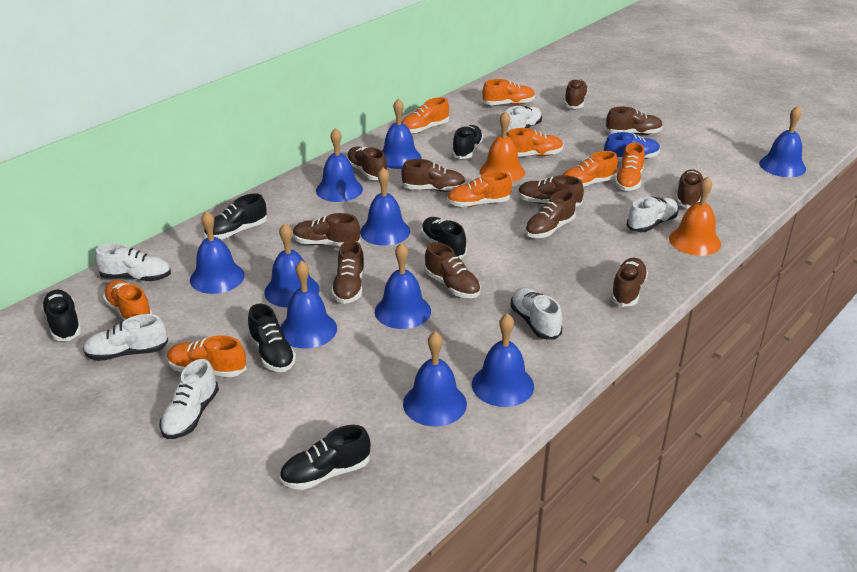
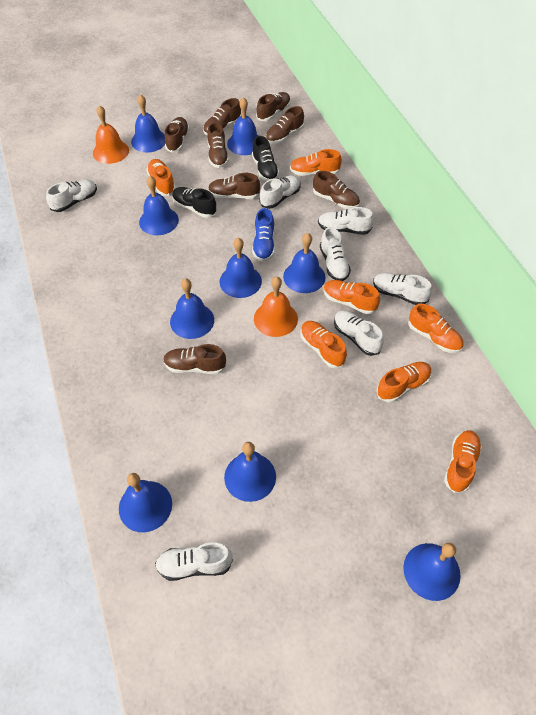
black shoe: 6 -> 2
blue bell: 10 -> 9
brown shoe: 11 -> 8
orange shoe: 8 -> 7
white shoe: 6 -> 7

